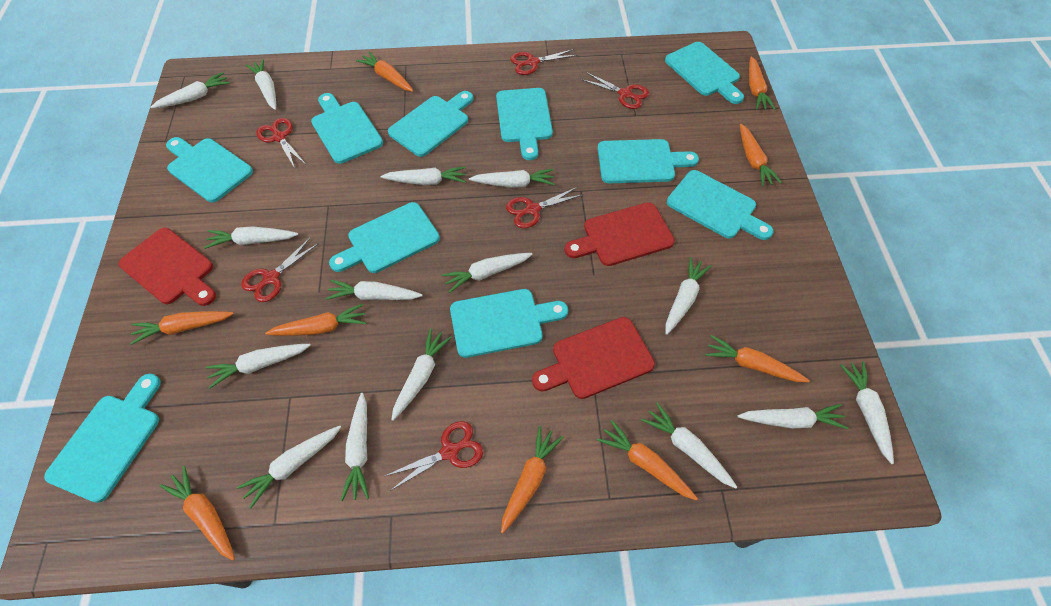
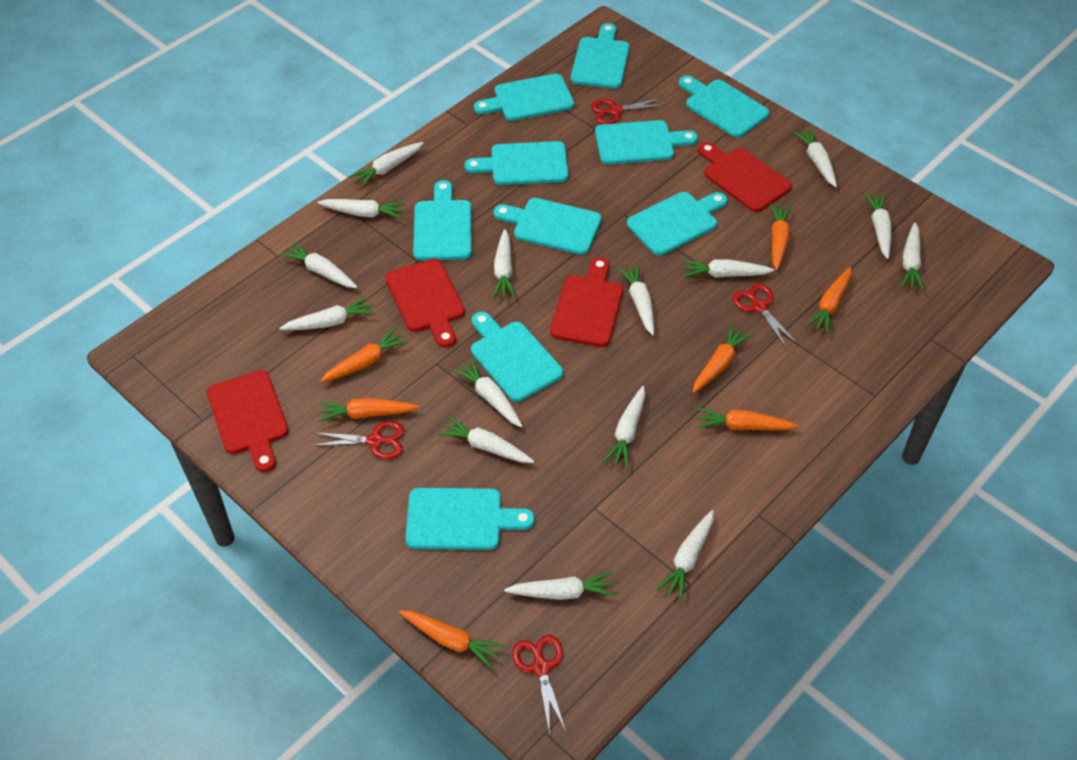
orange carrot: 9 -> 7
red cutting board: 3 -> 4
red scissors: 6 -> 4

